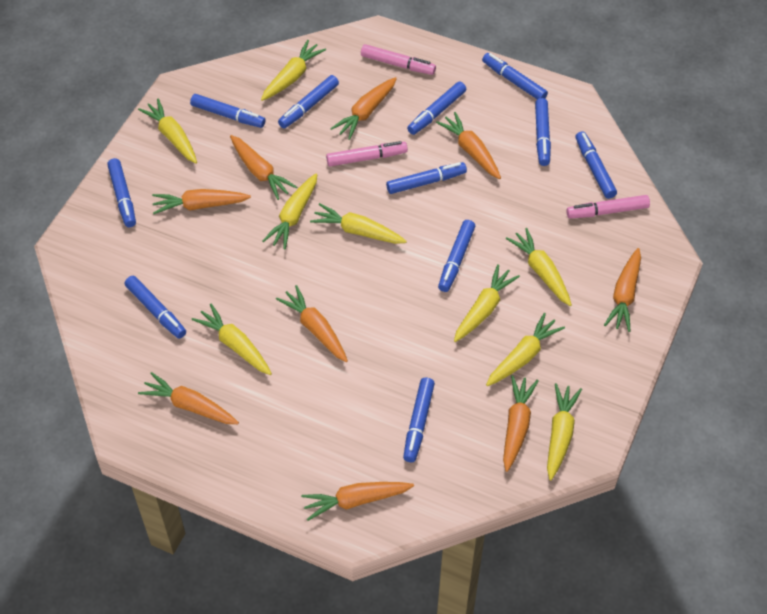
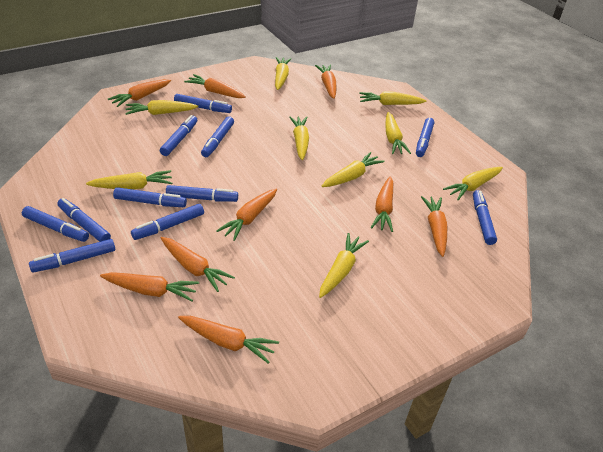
pink marker: 3 -> 0

